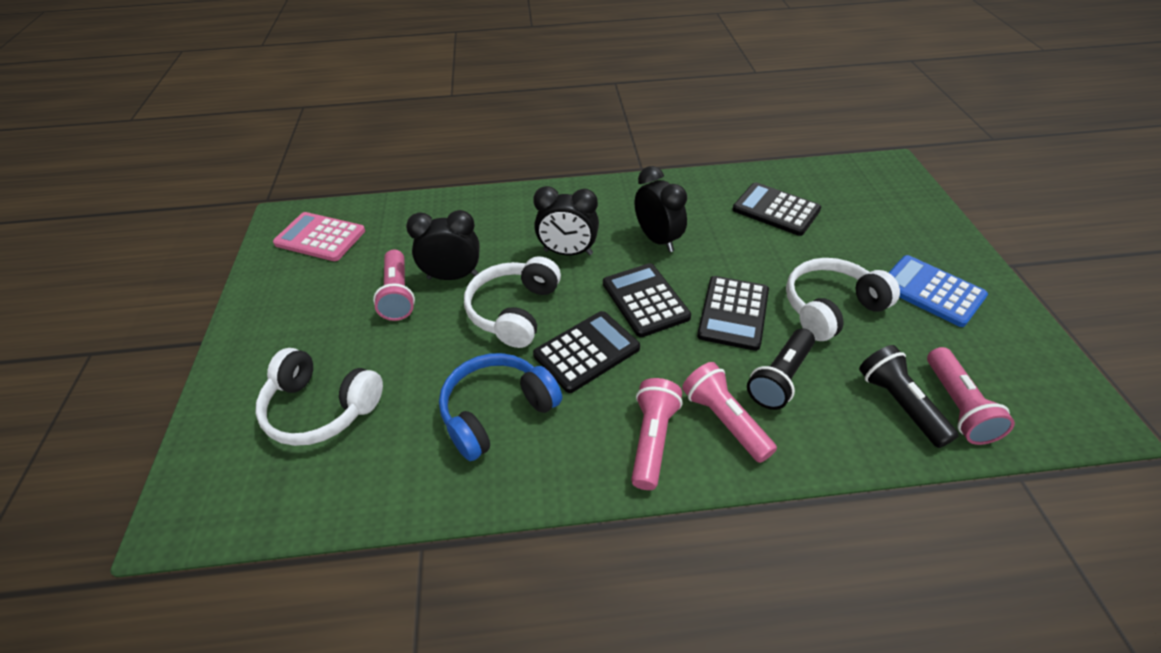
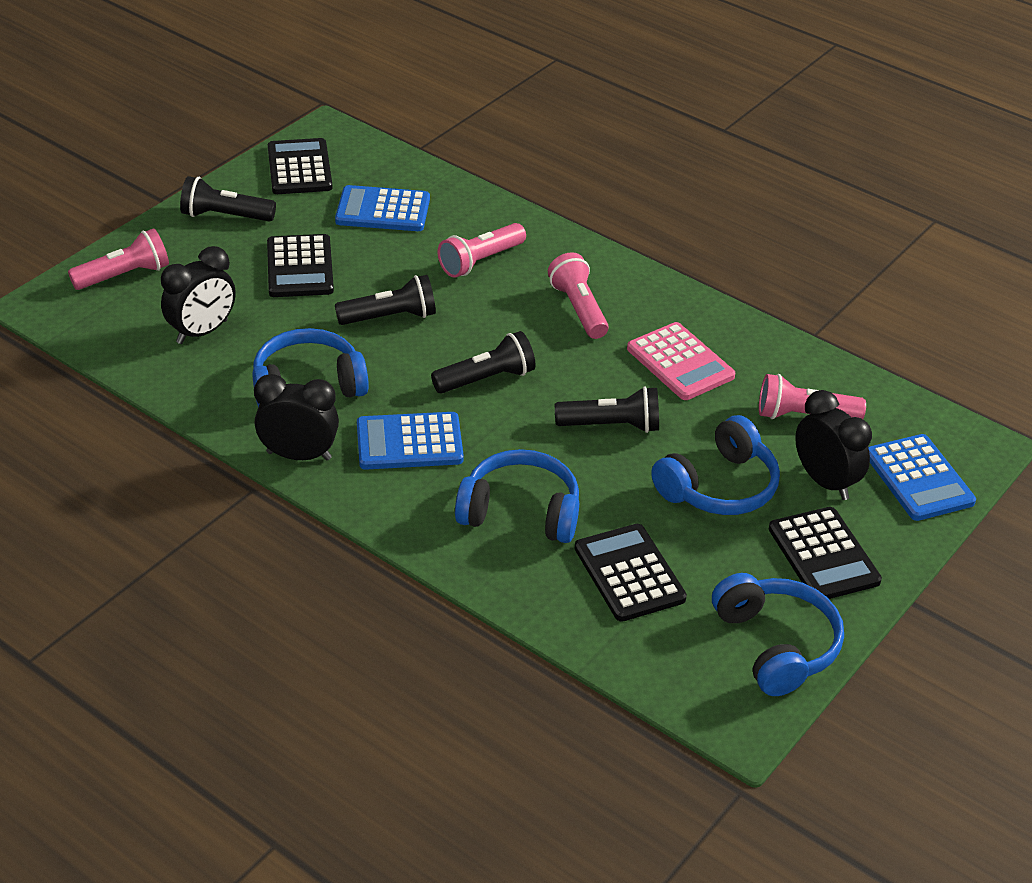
black flashlight: 2 -> 4
blue calculator: 1 -> 3
blue headphones: 1 -> 4
white headphones: 3 -> 0

